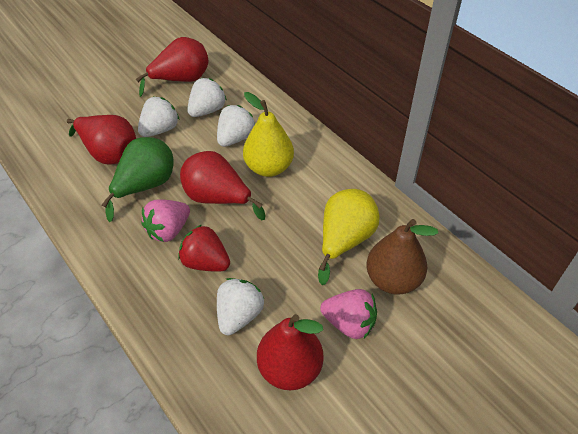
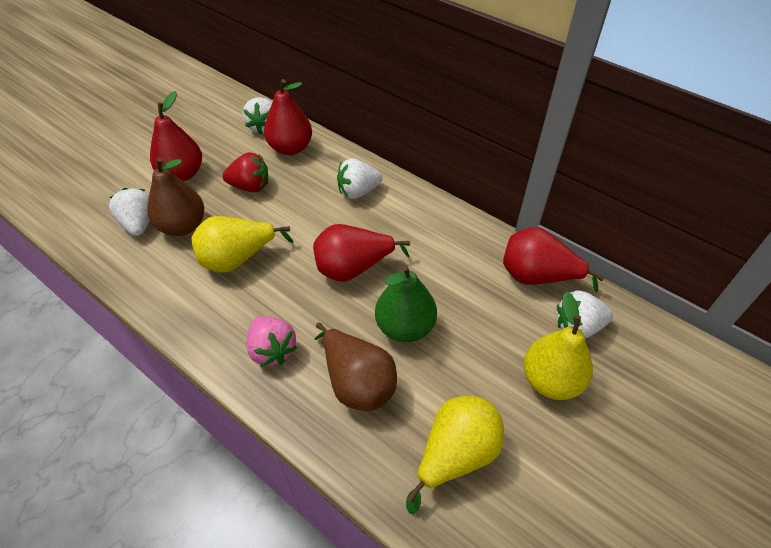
brown pear: 1 -> 2
pink strawberry: 2 -> 1
yellow pear: 2 -> 3

